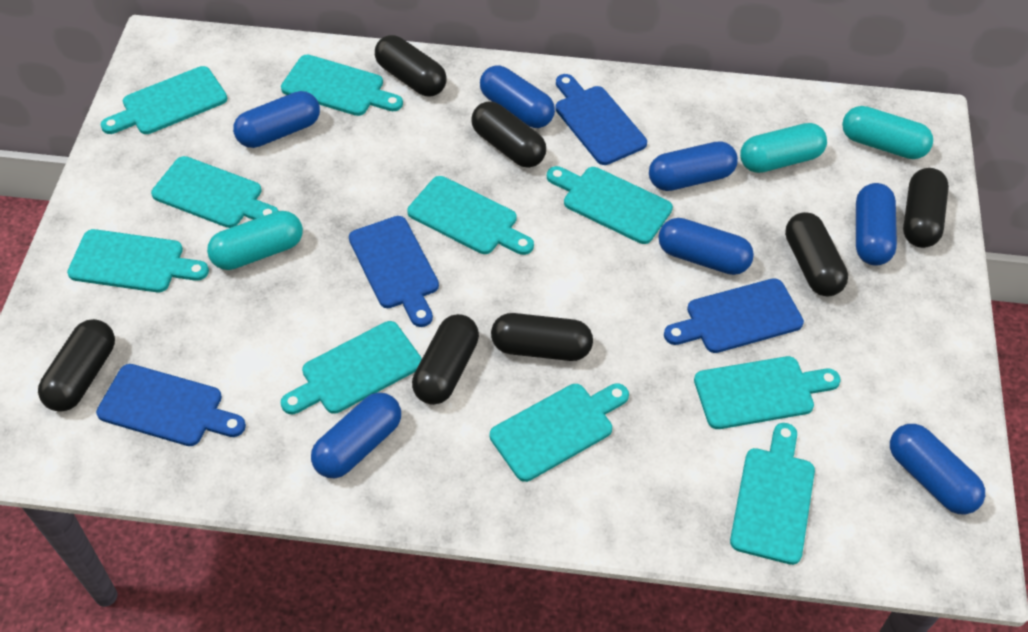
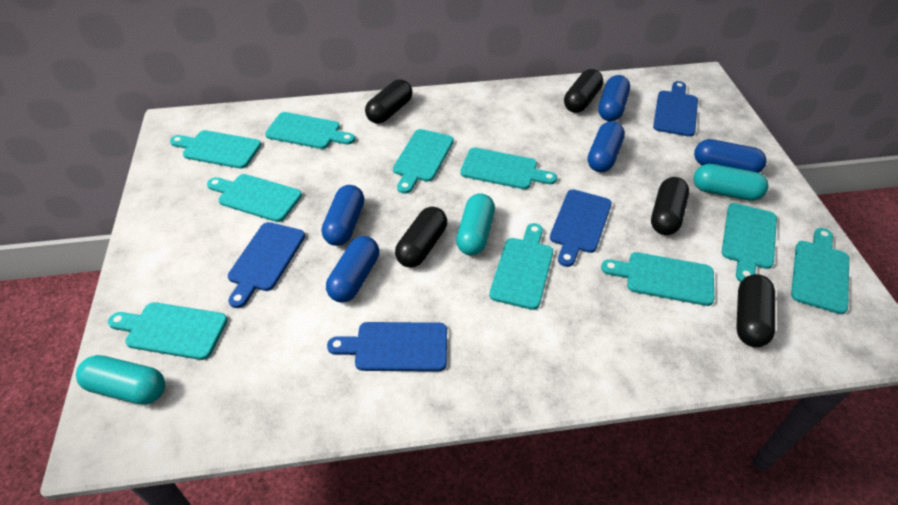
black capsule: 7 -> 5
blue capsule: 7 -> 5

